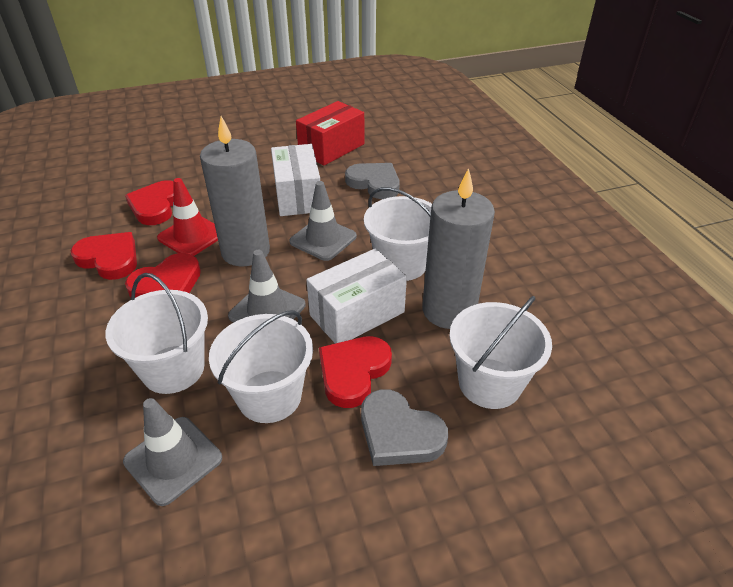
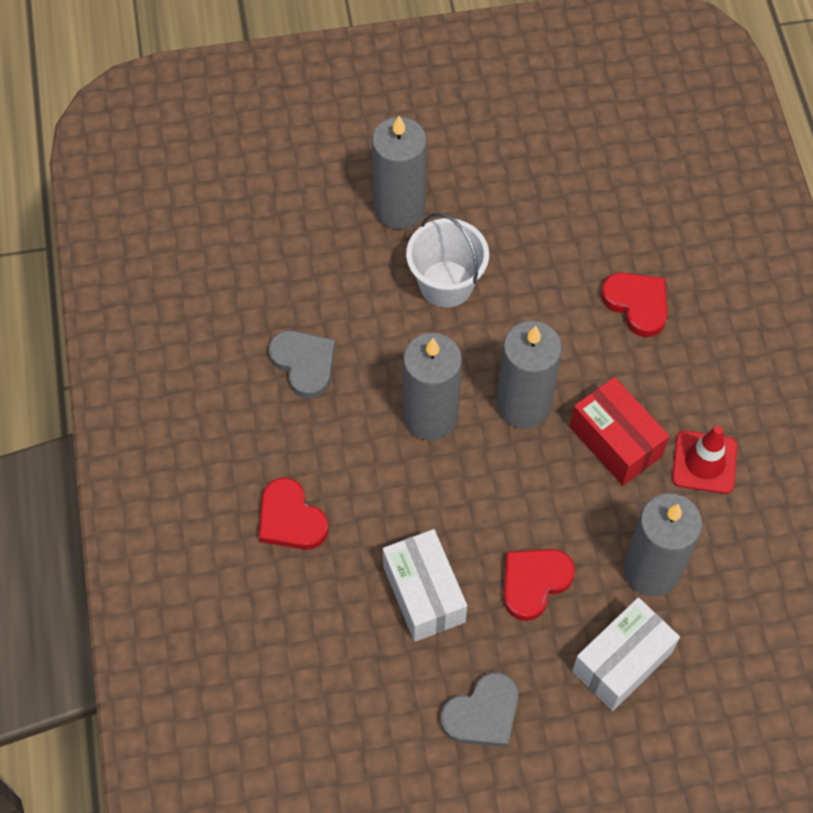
grey candle: 2 -> 4
grey traffic cone: 3 -> 0
red heart: 4 -> 3
white bucket: 4 -> 1

